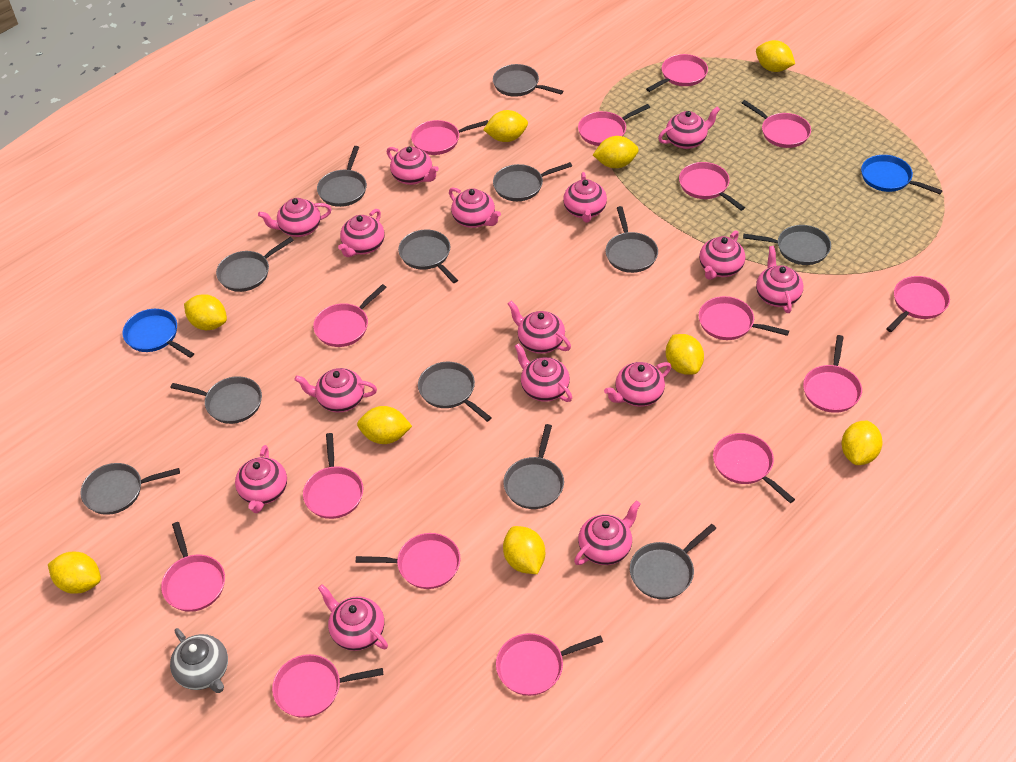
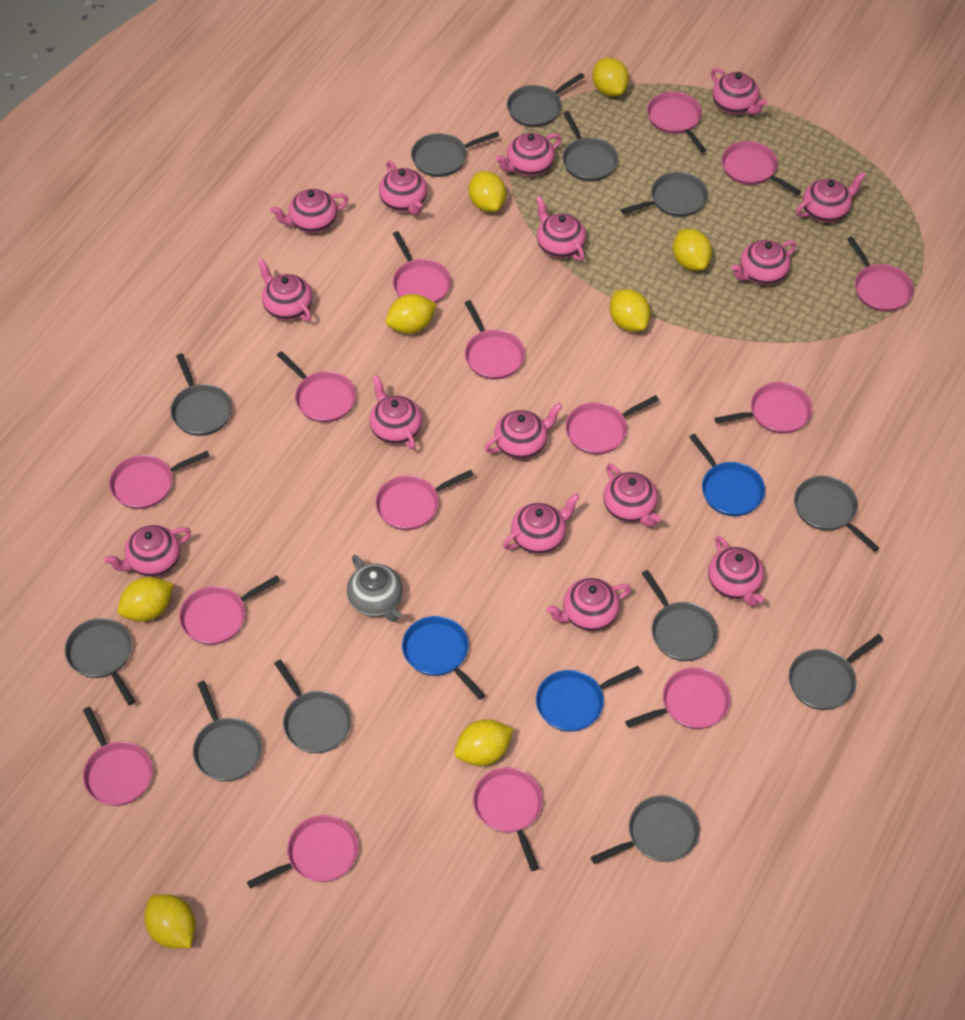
blue pan: 2 -> 3
yellow lemon: 9 -> 8

